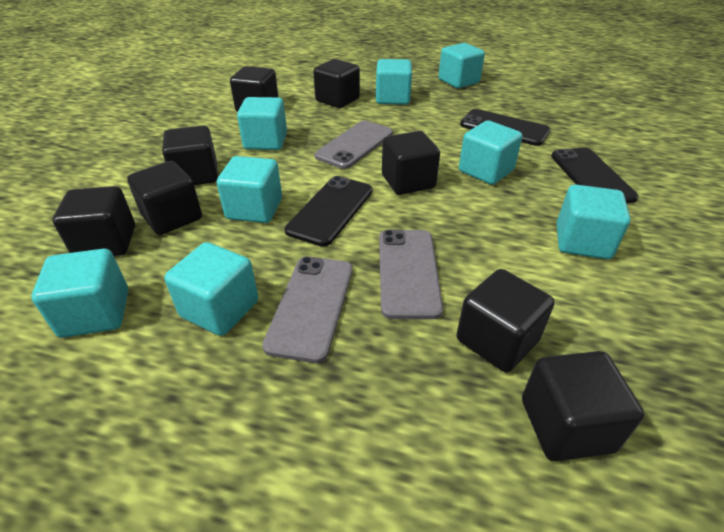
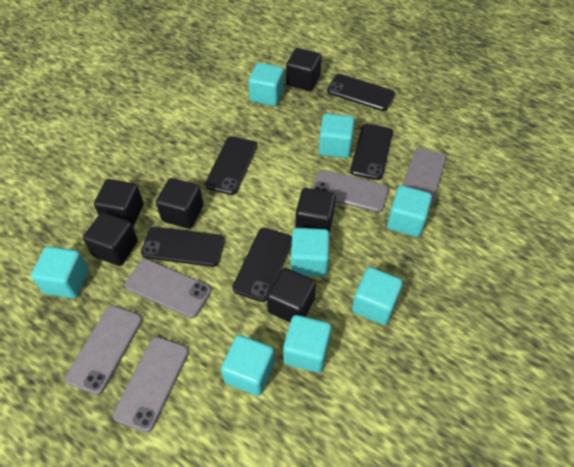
black cube: 8 -> 6
black phone: 3 -> 5
grey phone: 3 -> 5

